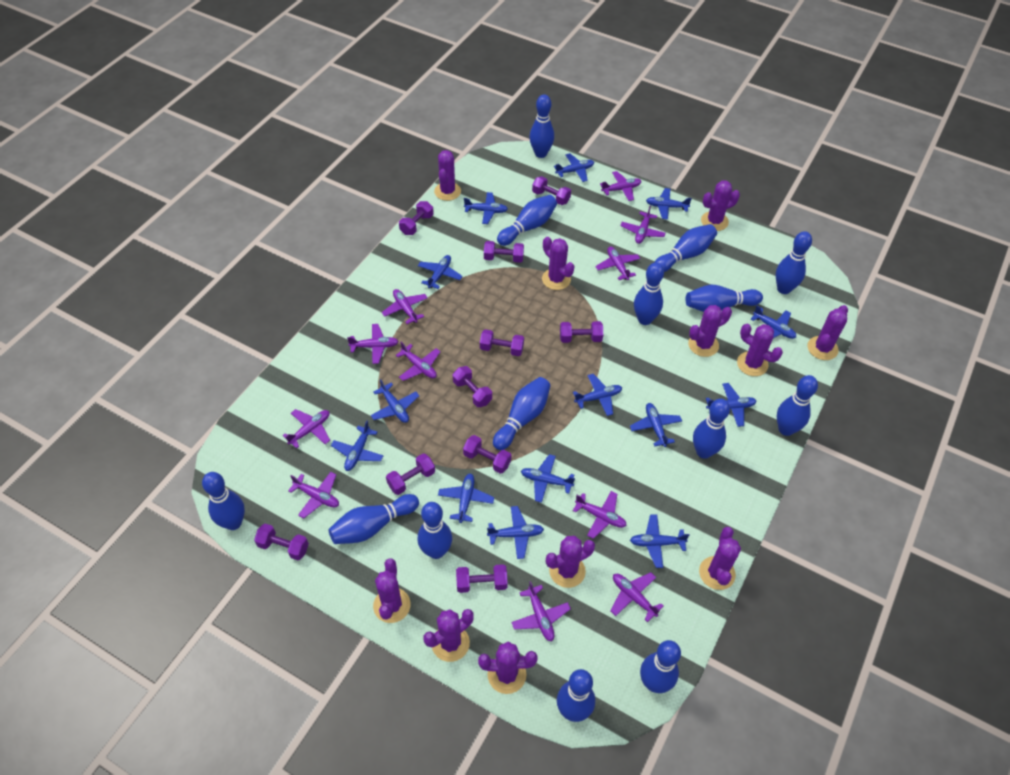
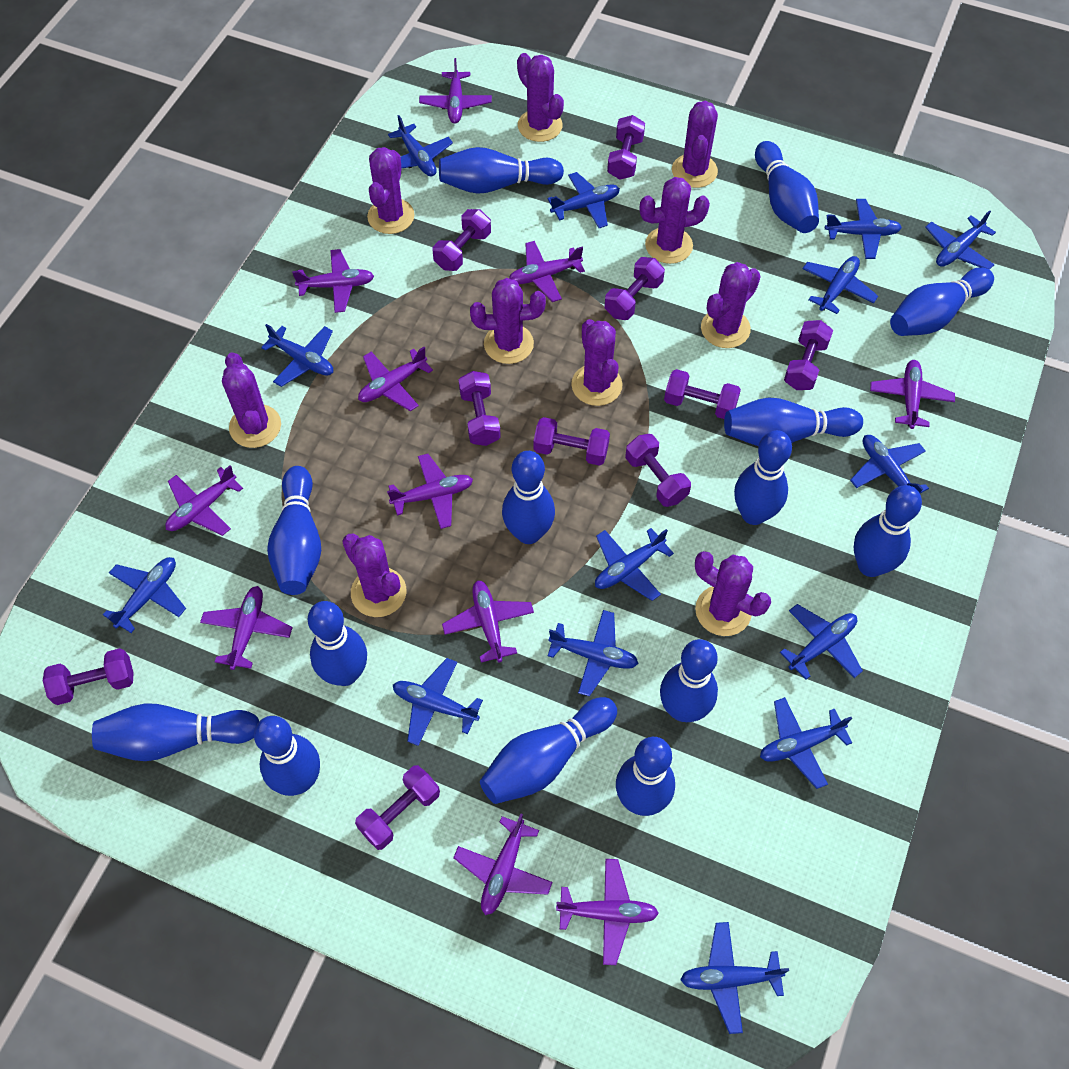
purple cactus: 11 -> 10

